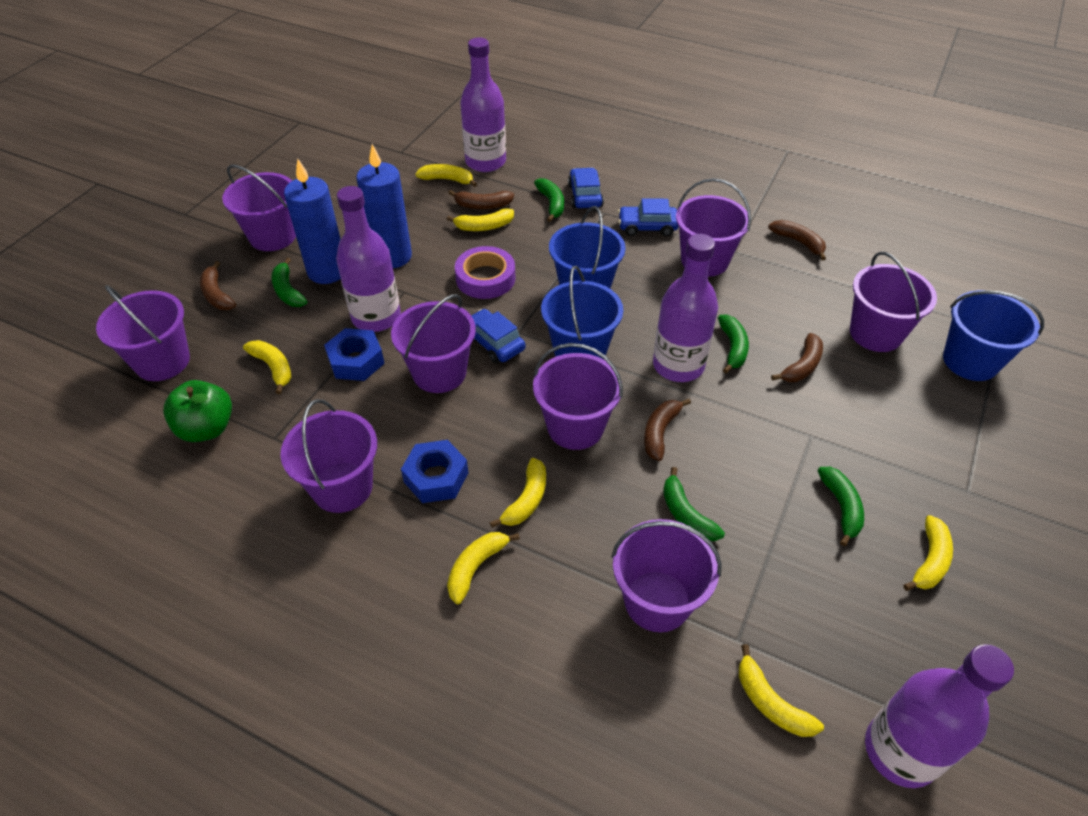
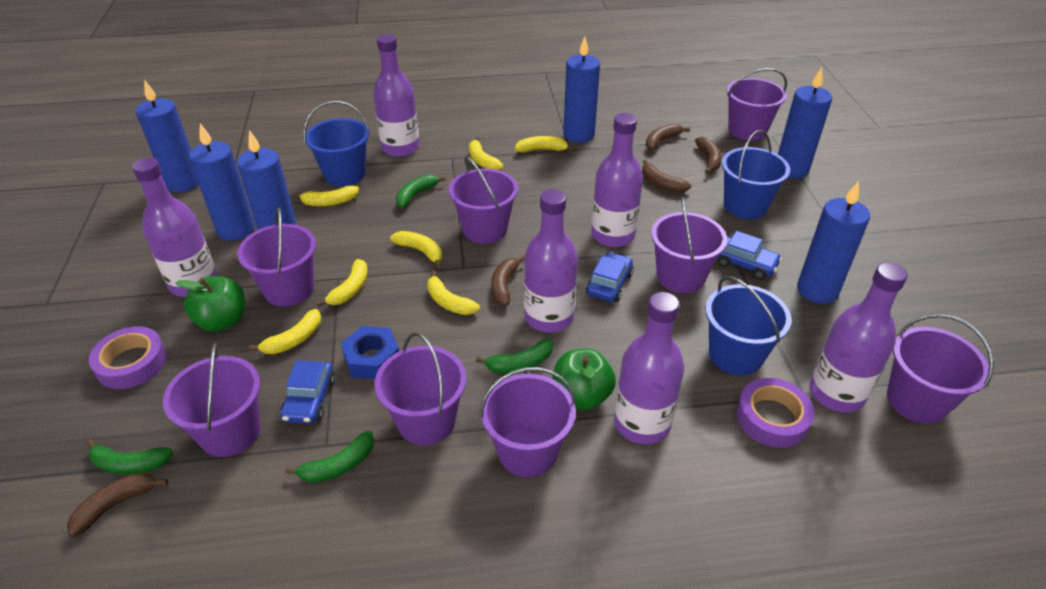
blue candle: 2 -> 6
blue nut: 2 -> 1
green apple: 1 -> 2
green banana: 5 -> 4
purple bottle: 4 -> 6
purple tape: 1 -> 2

